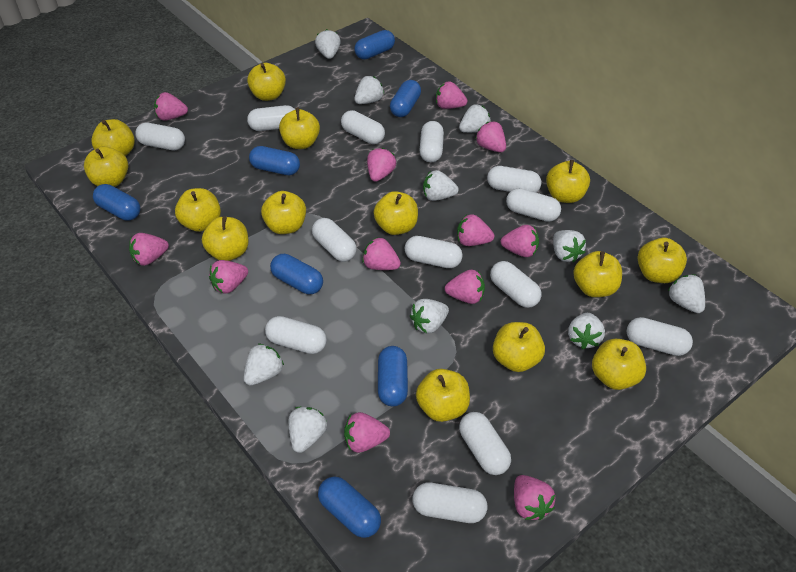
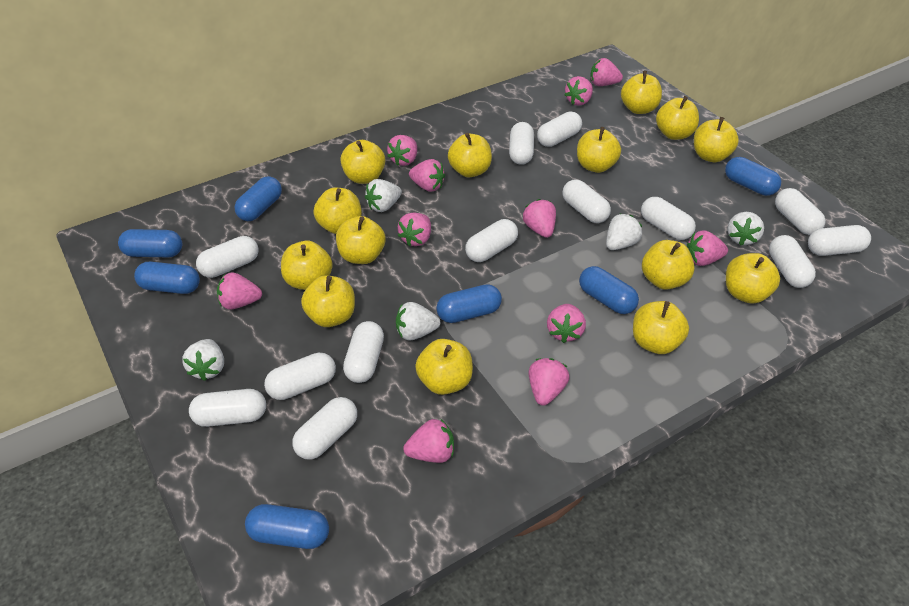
pink strawberry: 12 -> 11
white strawberry: 10 -> 5

